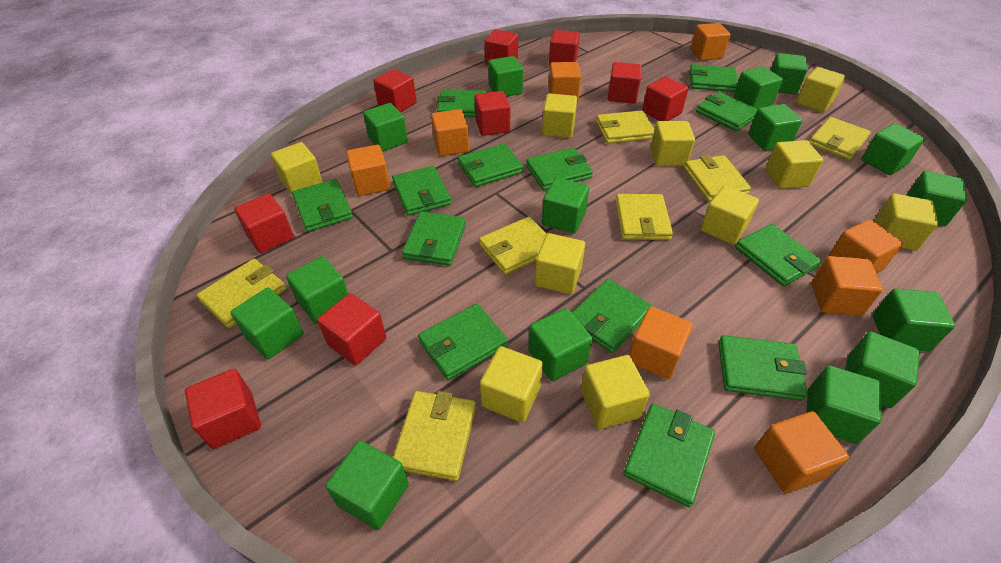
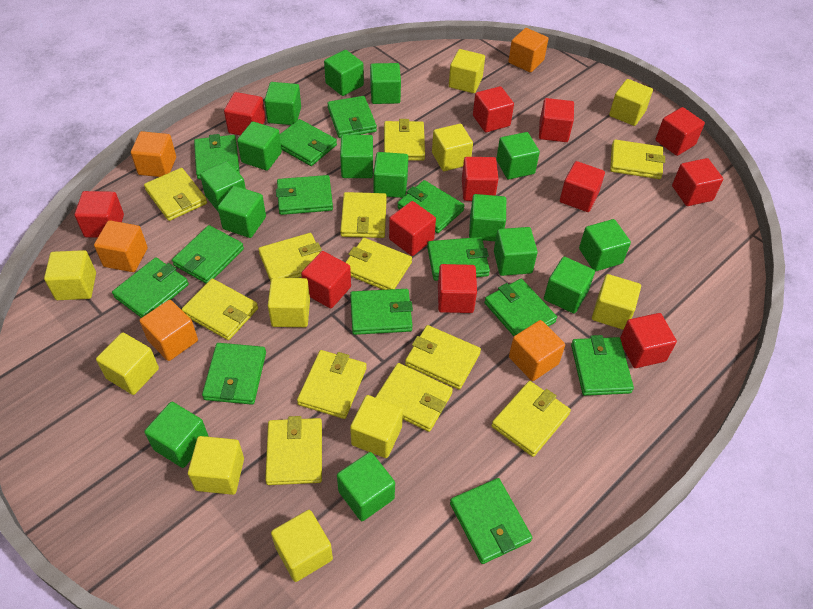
orange cube: 8 -> 5
red cube: 9 -> 12
yellow wallet: 7 -> 12

